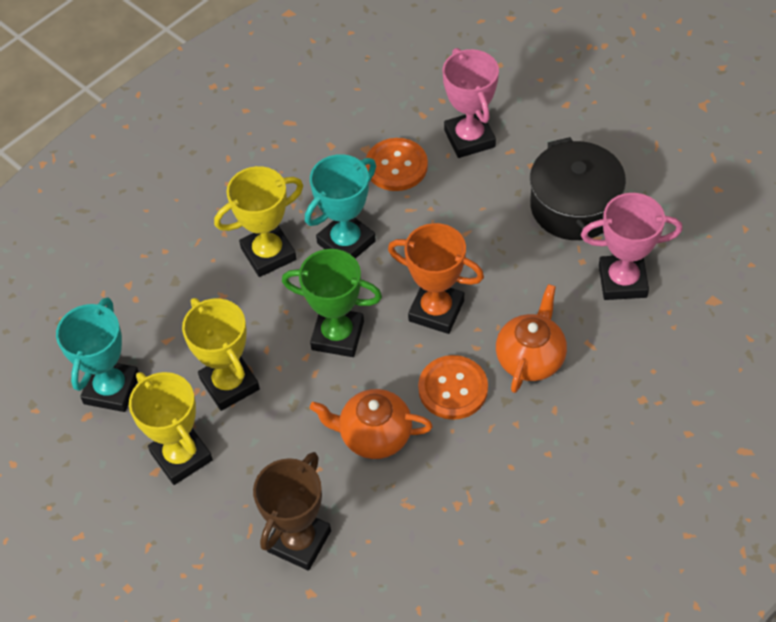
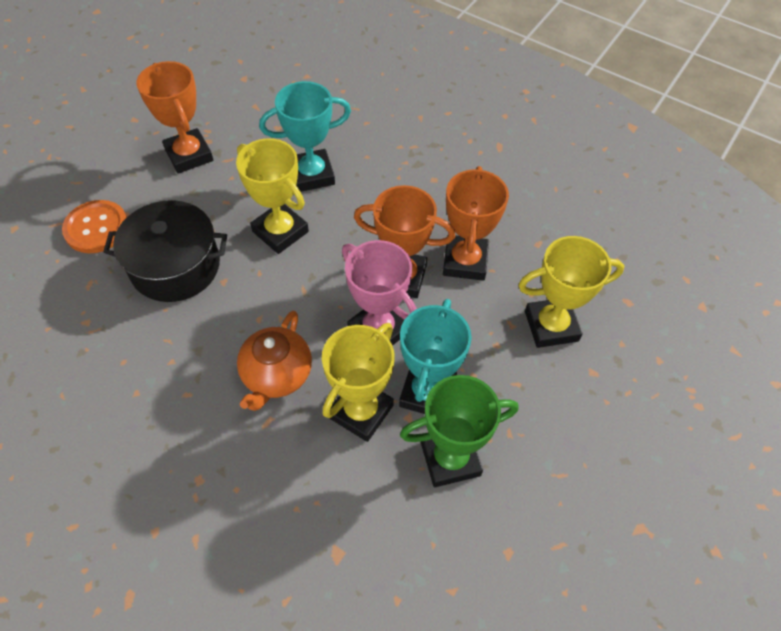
brown trophy: 1 -> 0
orange button: 2 -> 1
orange teapot: 2 -> 1
orange trophy: 1 -> 3
pink trophy: 2 -> 1

